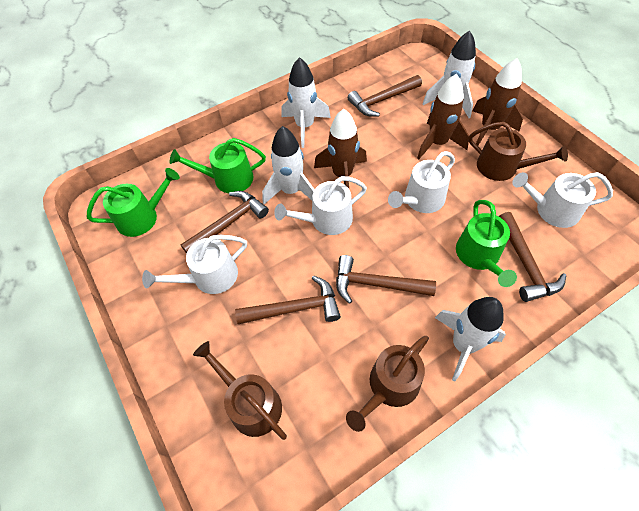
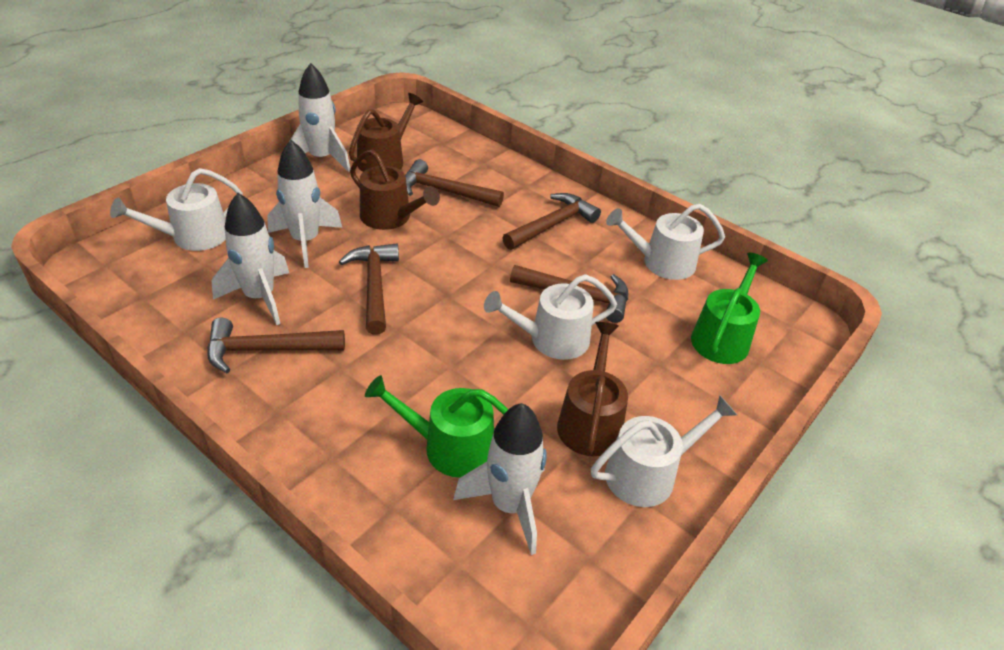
brown rocket: 3 -> 0
green watering can: 3 -> 2

